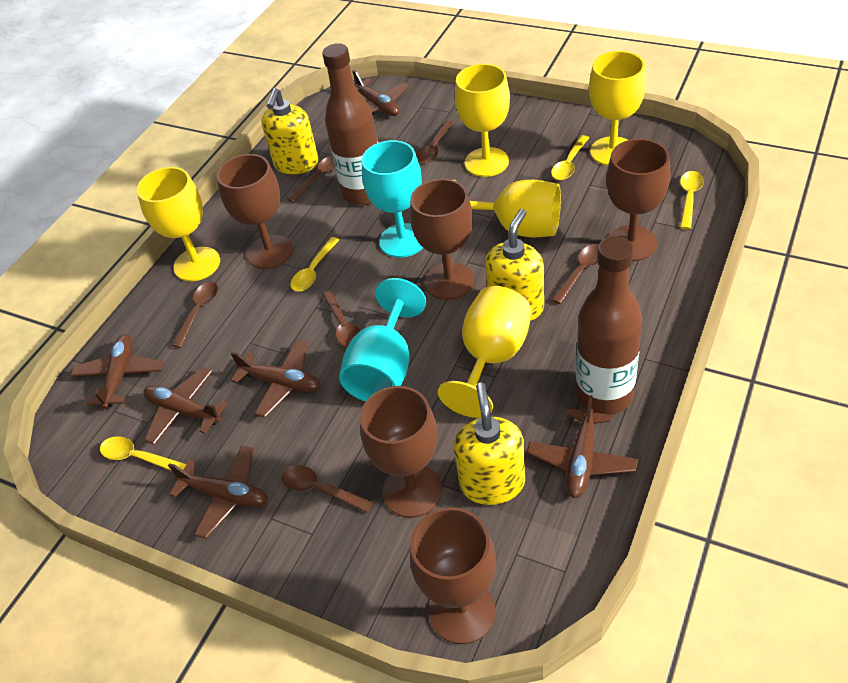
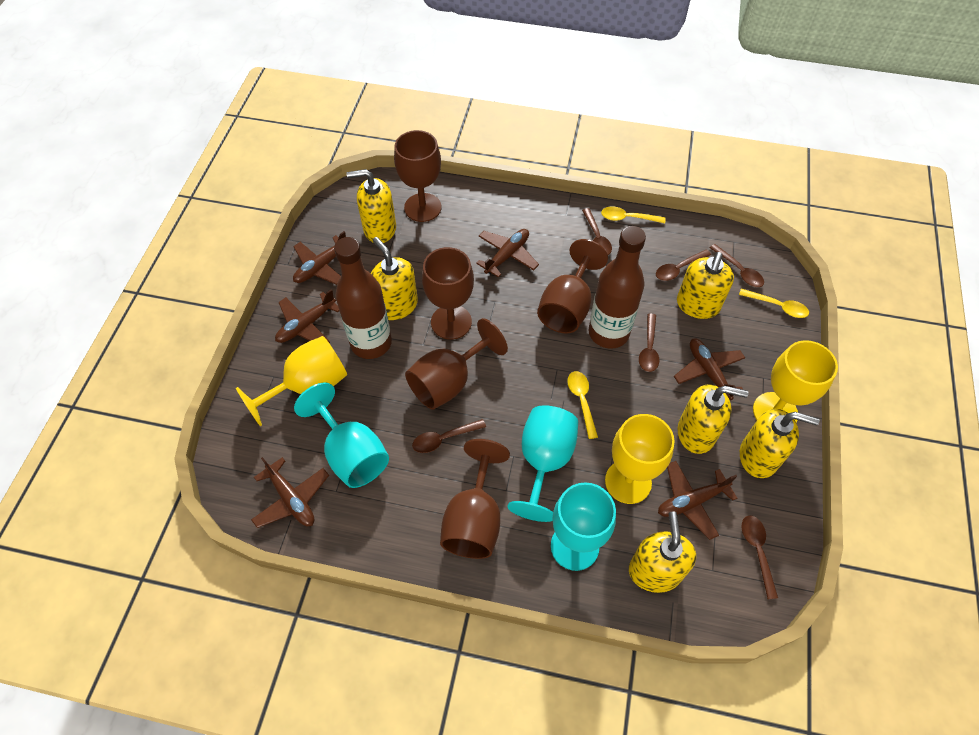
turquoise goblet: 2 -> 3
yellow goblet: 5 -> 3
yellow soap dispenser: 3 -> 6
yellow spoon: 4 -> 3

